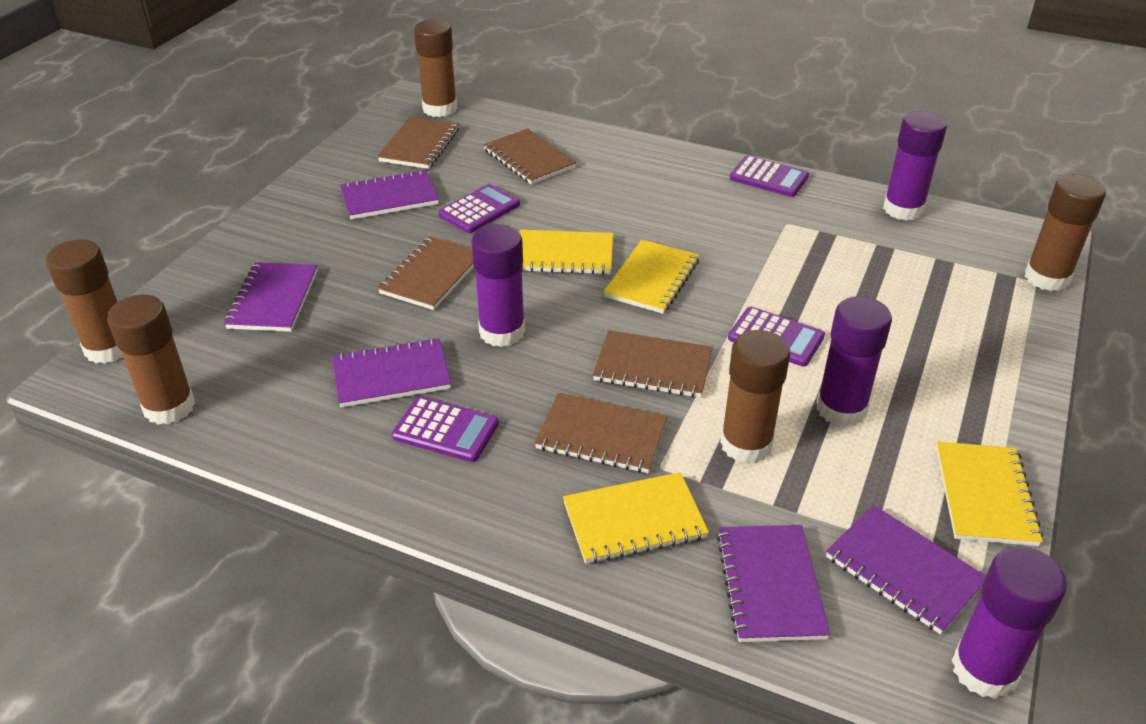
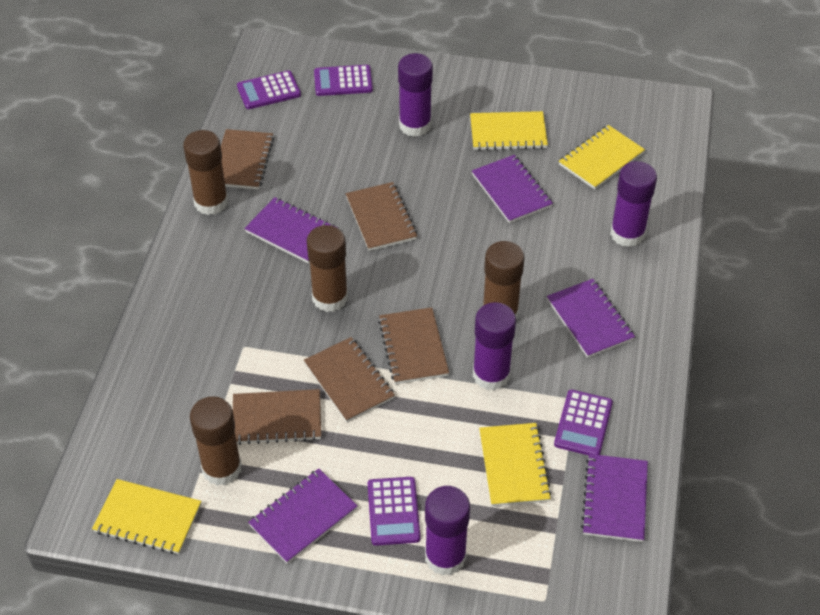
brown glue stick: 5 -> 4

